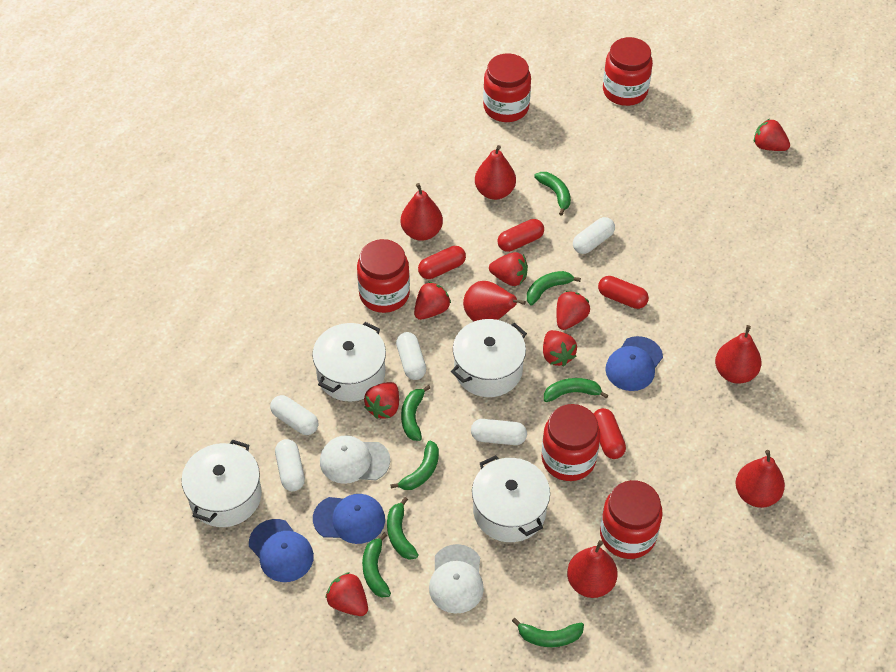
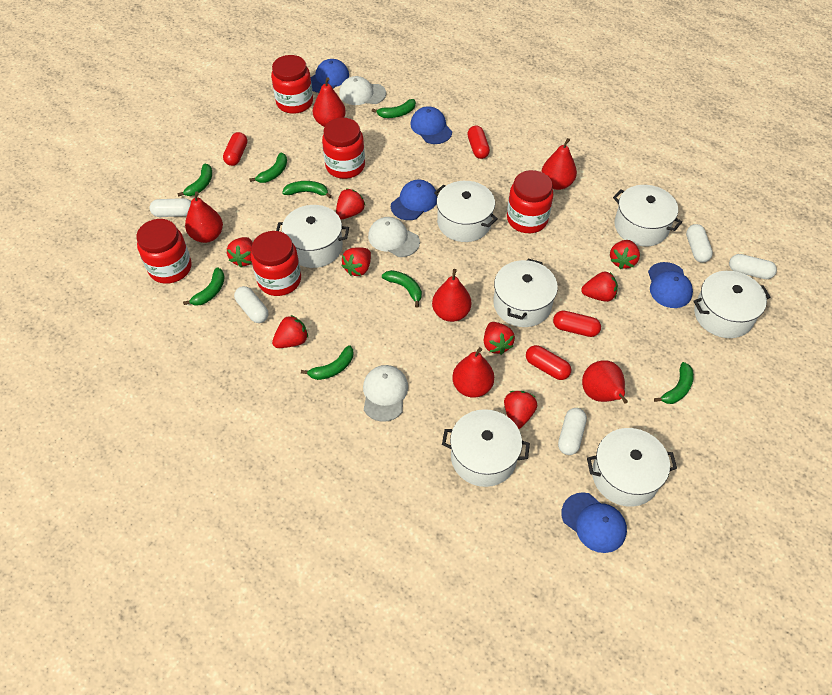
blue cap: 3 -> 5
red strawberry: 7 -> 8
white cap: 2 -> 3
white pot: 4 -> 7

